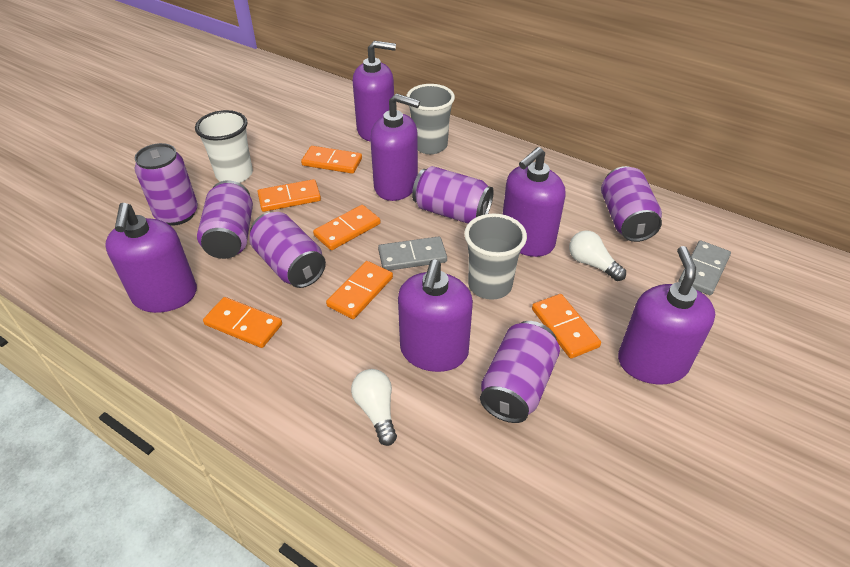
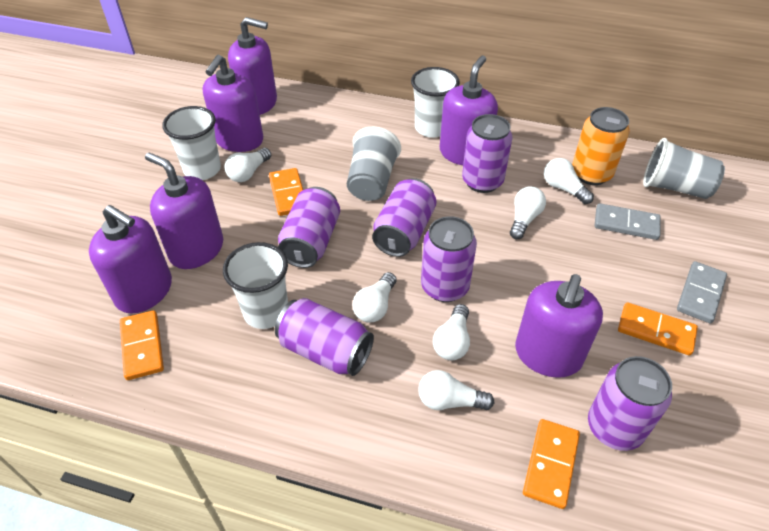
orange can: 0 -> 1
orange domino: 6 -> 4
white cup: 1 -> 3
white light bulb: 2 -> 6

